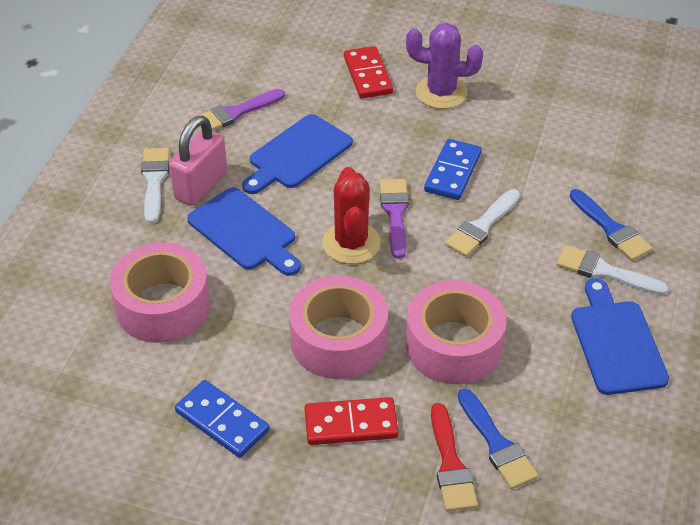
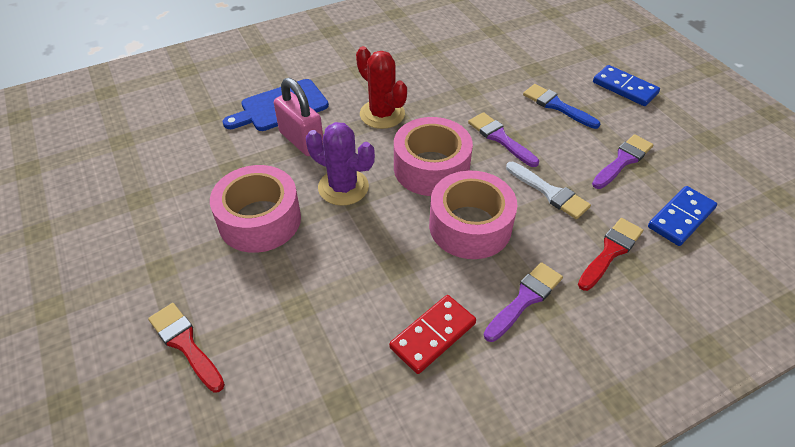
blue brush: 2 -> 1
blue cutting board: 3 -> 1
purple brush: 2 -> 3
red brush: 1 -> 2
red domino: 2 -> 1
white brush: 3 -> 1

